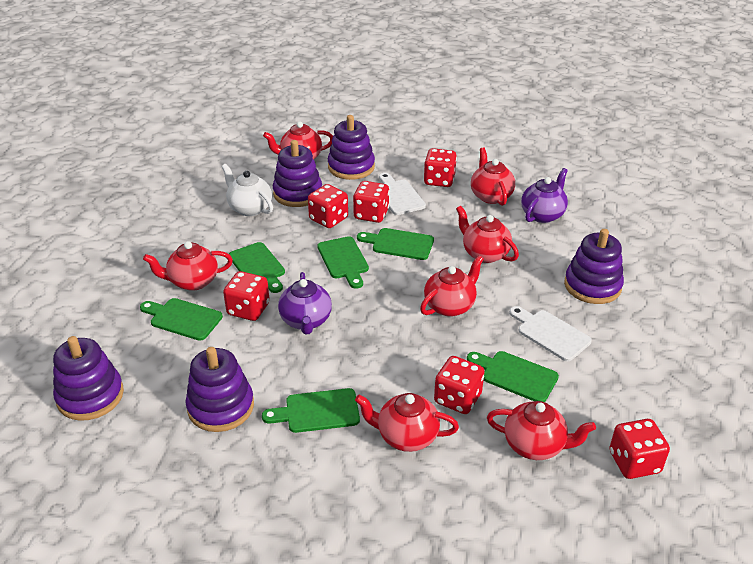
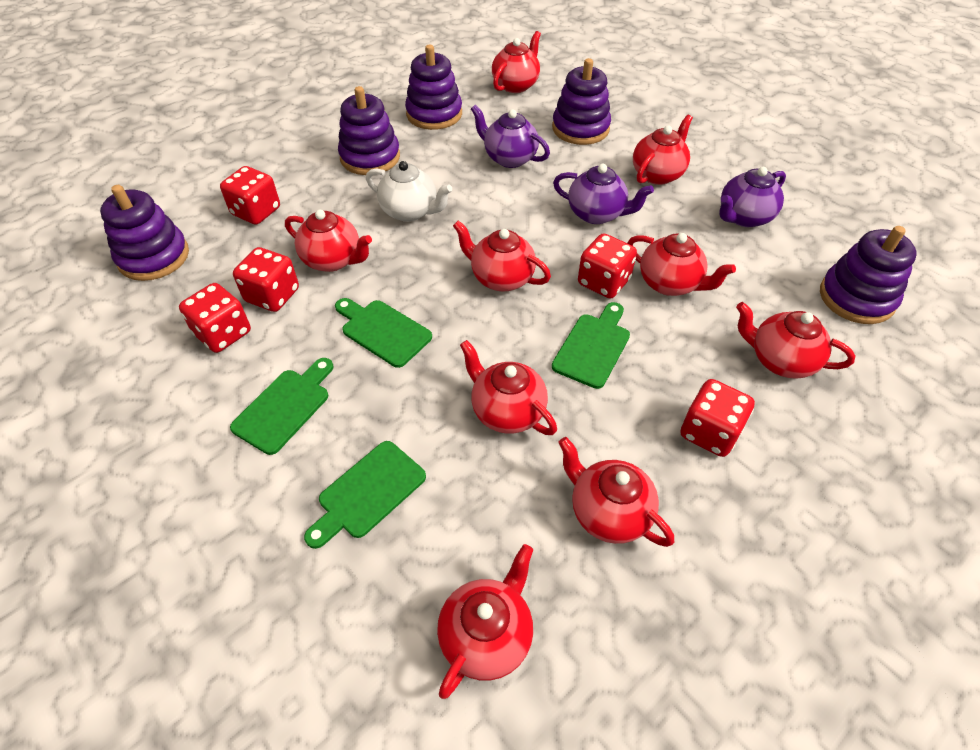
green cutting board: 6 -> 4
purple teapot: 2 -> 3
red dice: 6 -> 5
red teapot: 7 -> 9
white cutting board: 2 -> 0

